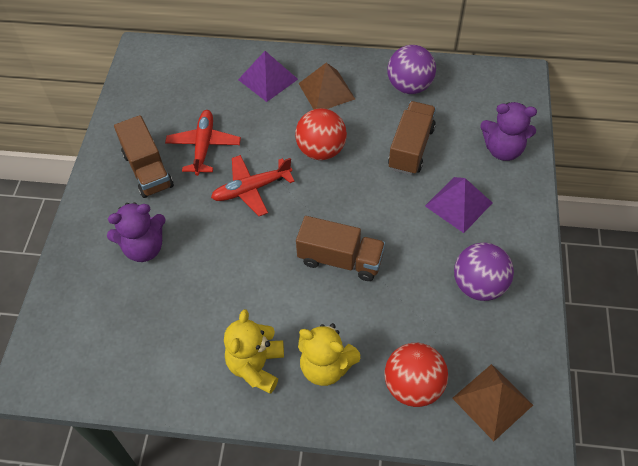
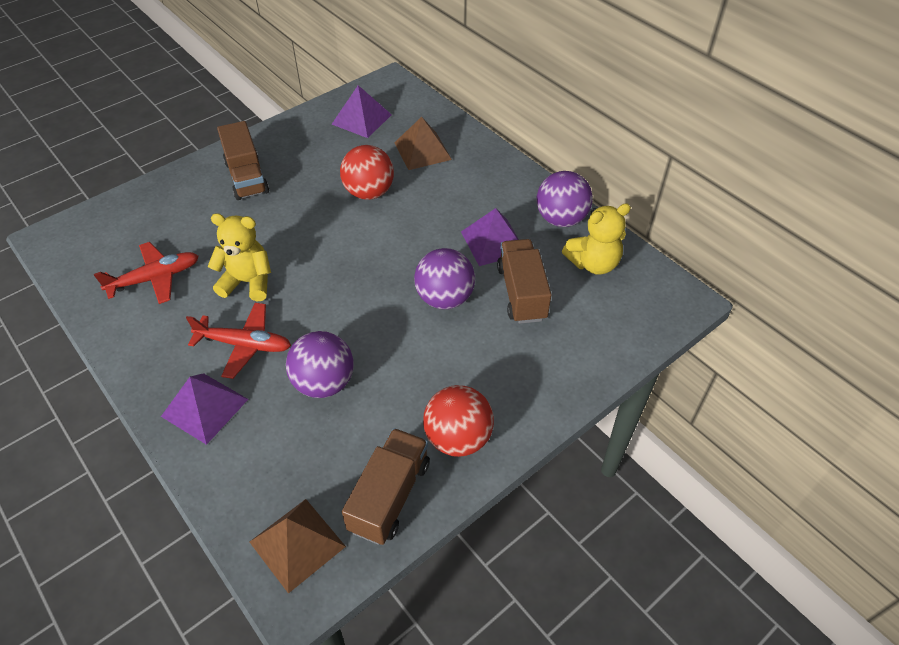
purple ball: 2 -> 3
purple pyramid: 2 -> 3
purple teddy bear: 2 -> 0

